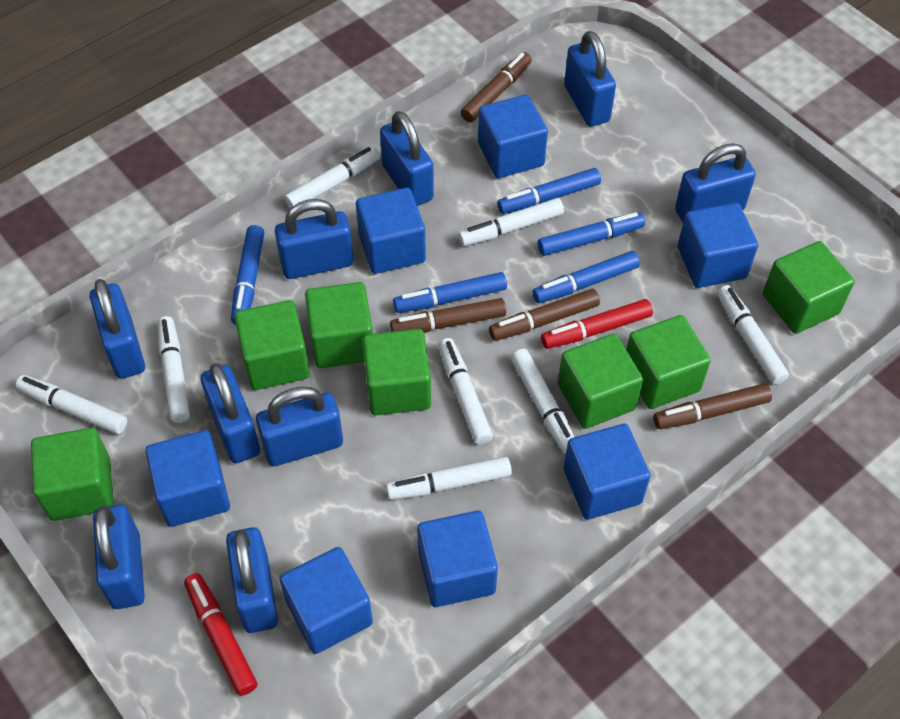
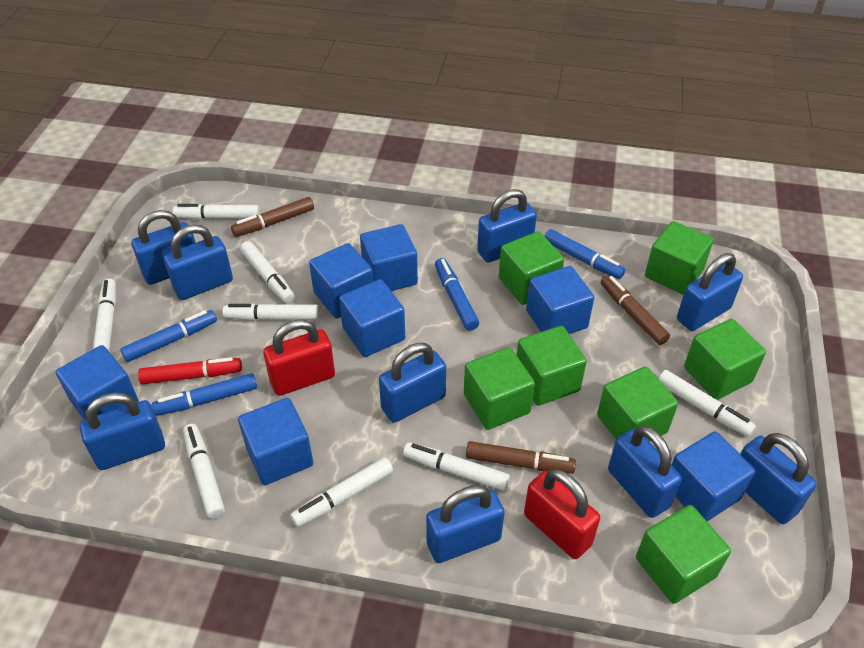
blue marker: 5 -> 4
brown marker: 4 -> 3
red marker: 2 -> 1
red padlock: 0 -> 2

